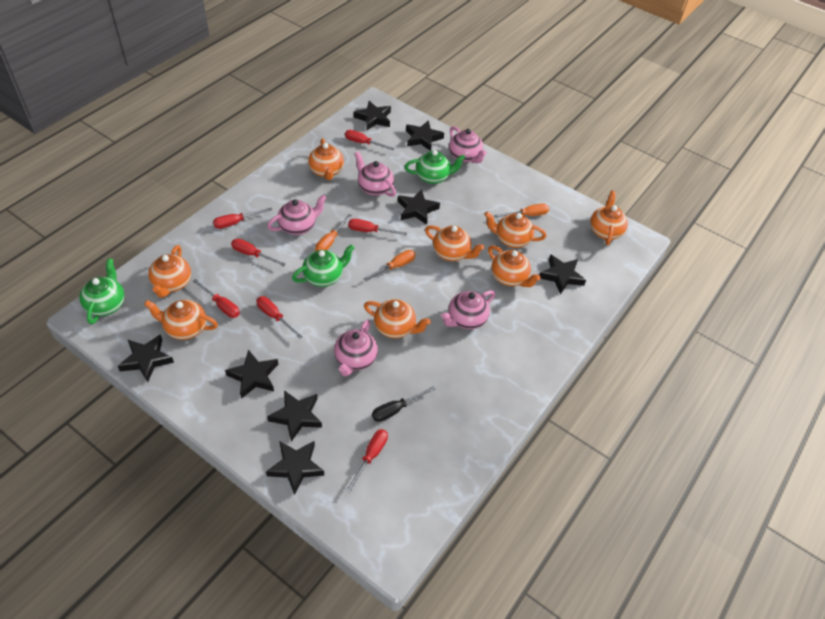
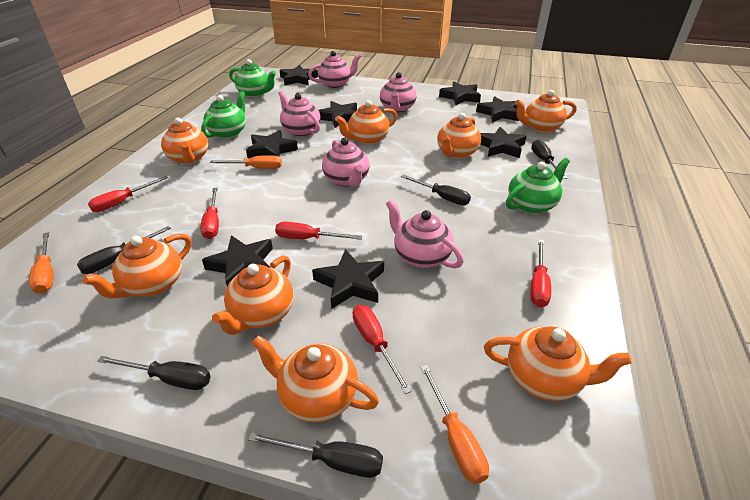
black screwdriver: 1 -> 5
red screwdriver: 7 -> 5

